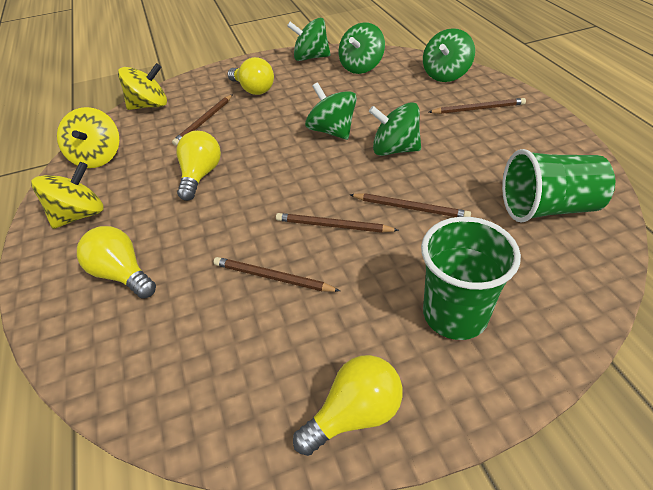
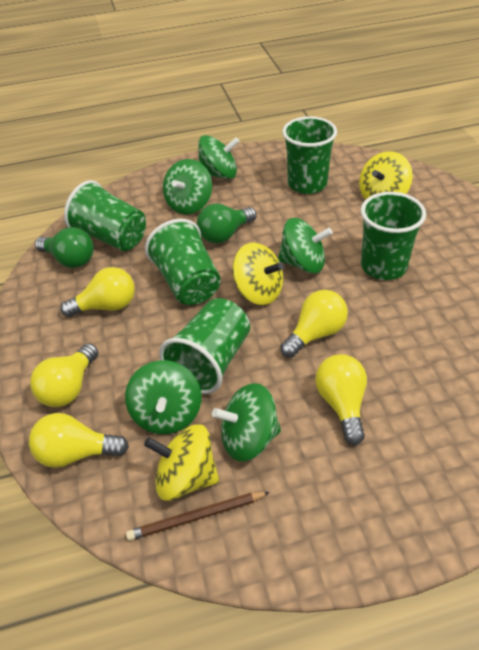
brown pencil: 5 -> 1
green cup: 2 -> 5
green light bulb: 0 -> 2
yellow light bulb: 4 -> 5

